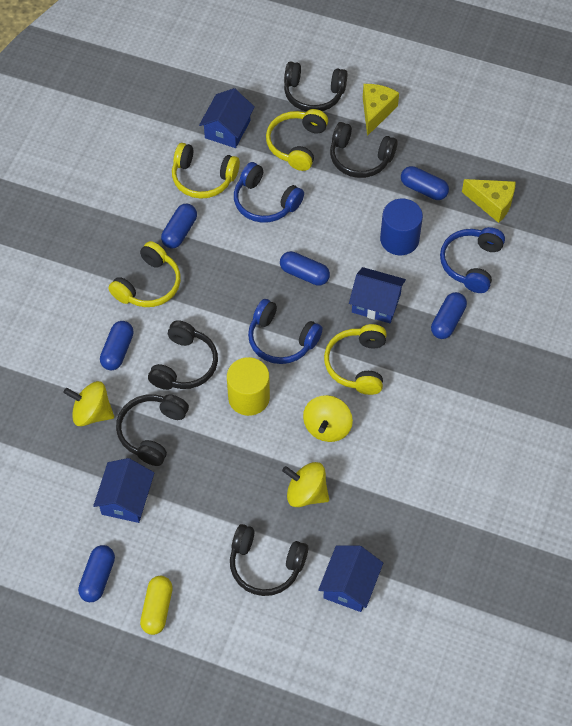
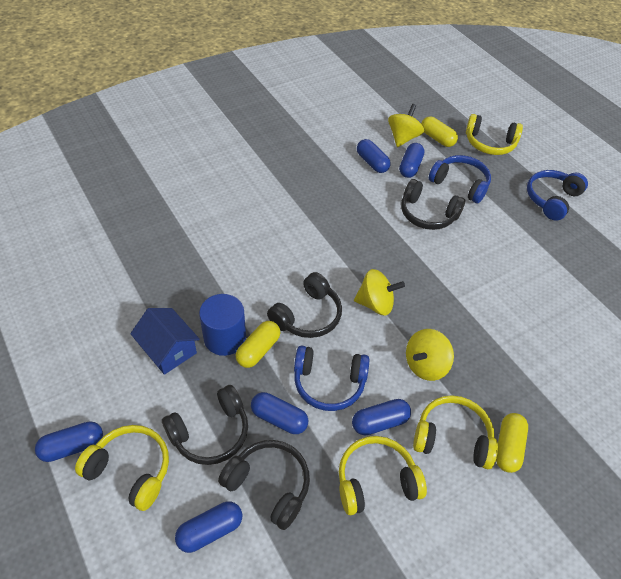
black headphones: 5 -> 4
blue house: 4 -> 1
yellow capsule: 1 -> 3
yellow cheese: 2 -> 0
yellow cylinder: 1 -> 0

